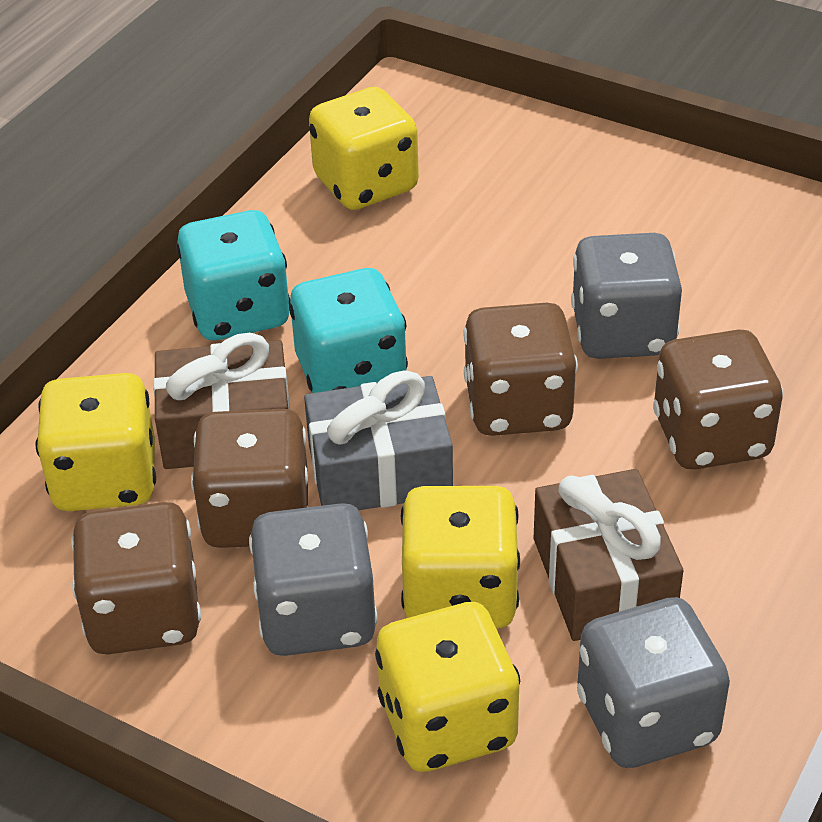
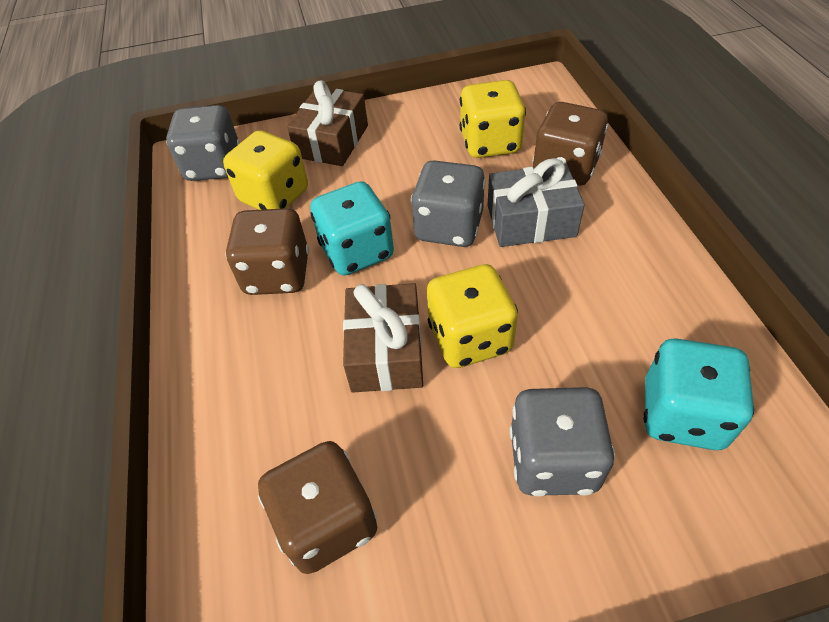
brown dice: 4 -> 3
yellow dice: 4 -> 3

